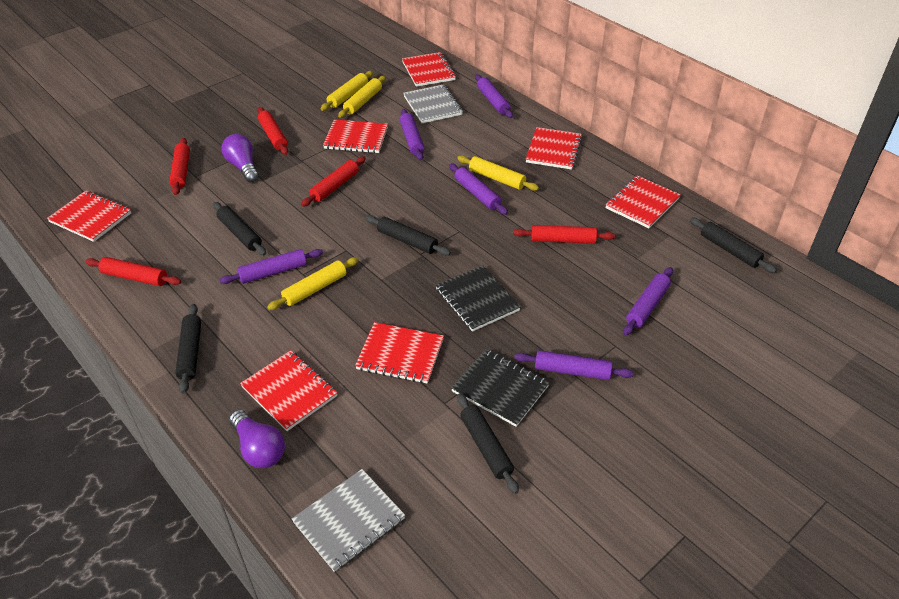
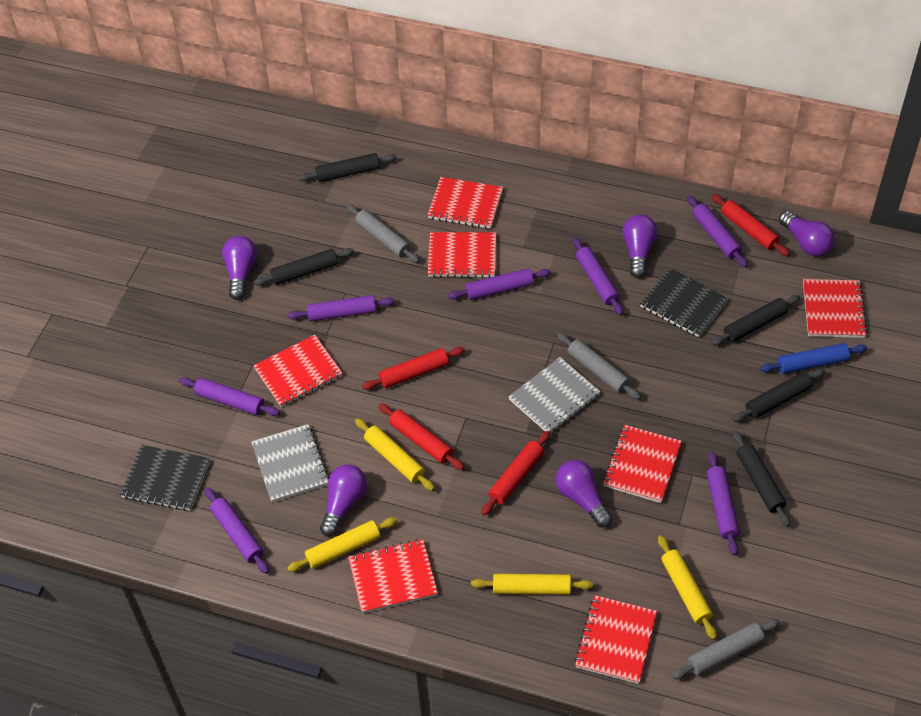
blue rolling pin: 0 -> 1
grey rolling pin: 0 -> 3
purple light bulb: 2 -> 5
purple rolling pin: 6 -> 7
red rolling pin: 5 -> 4

